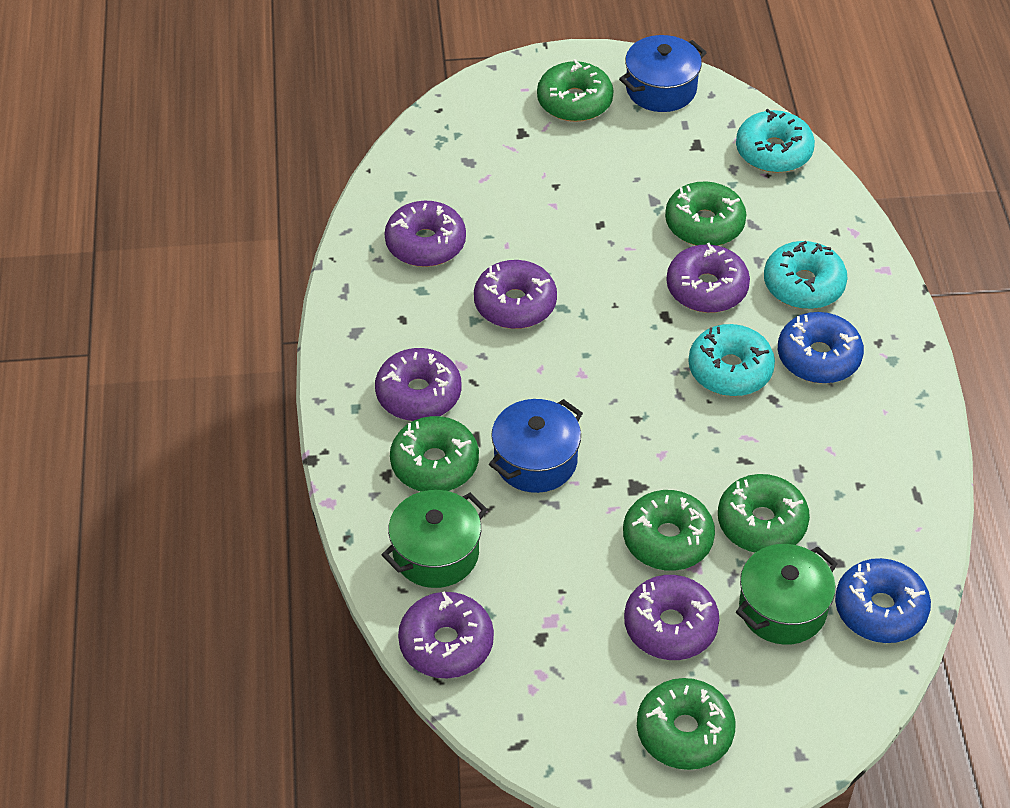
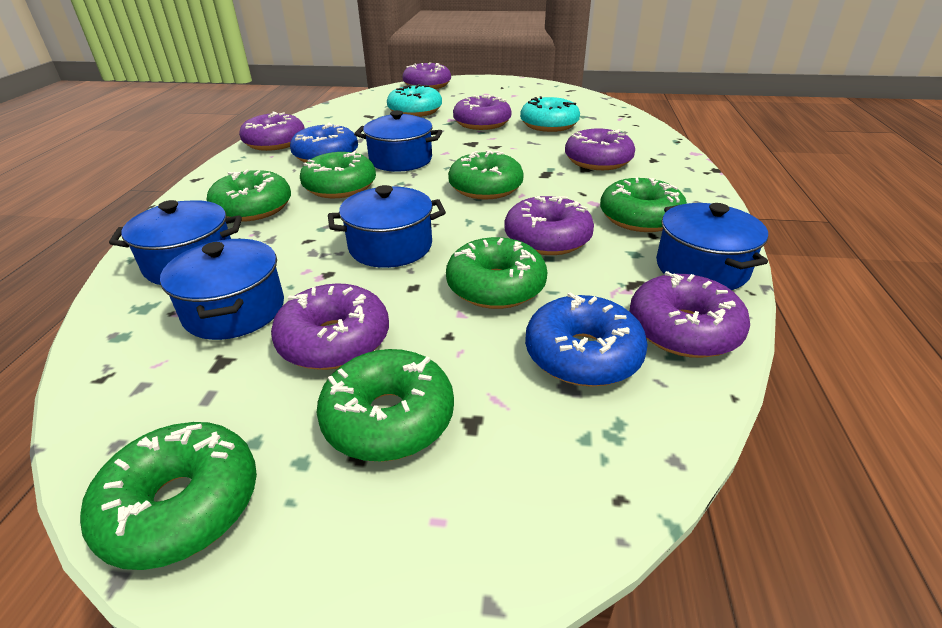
blue pot: 2 -> 5
green donut: 6 -> 7
green pot: 2 -> 0
purple donut: 6 -> 7
turquoise donut: 3 -> 2

